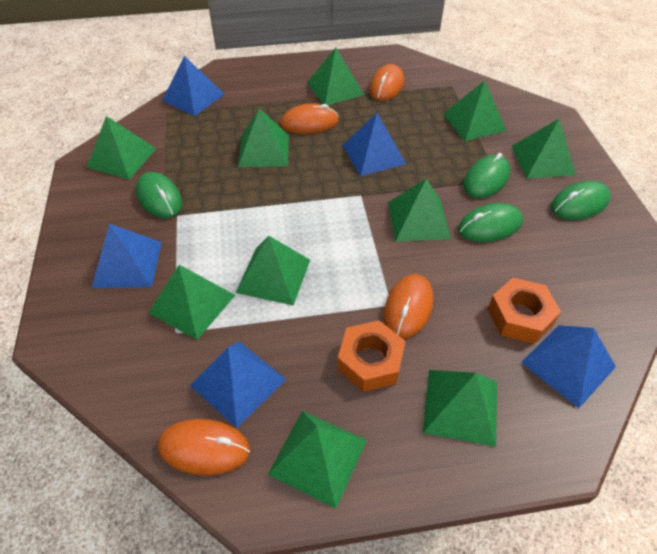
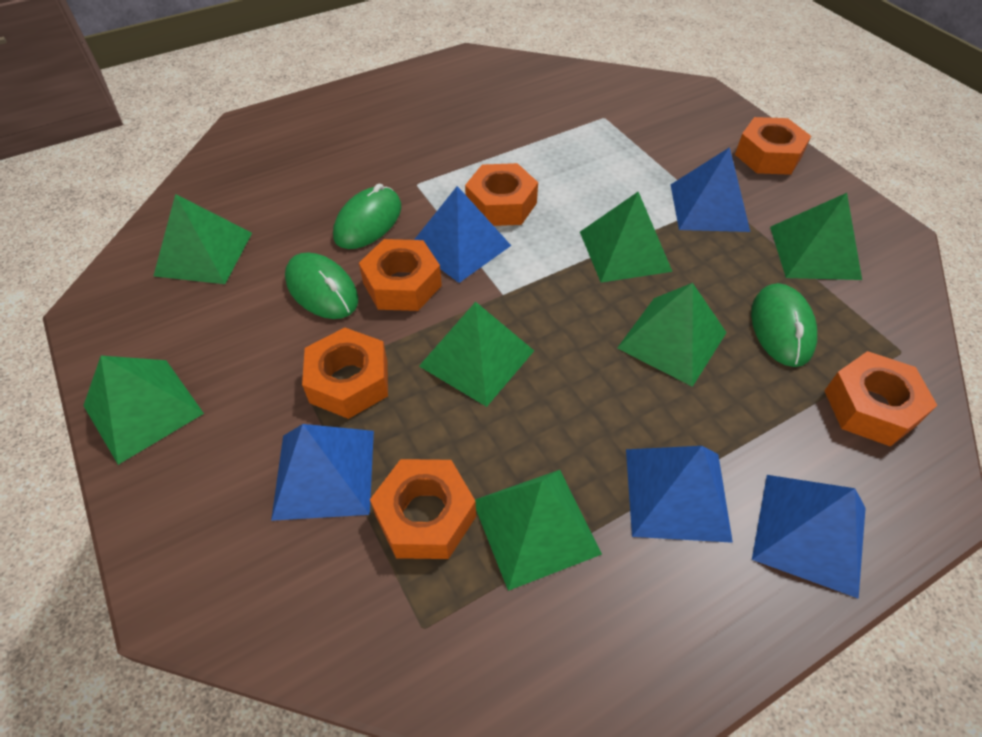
green mouse: 4 -> 3
green pyramid: 10 -> 7
orange mouse: 4 -> 0
orange nut: 2 -> 6

